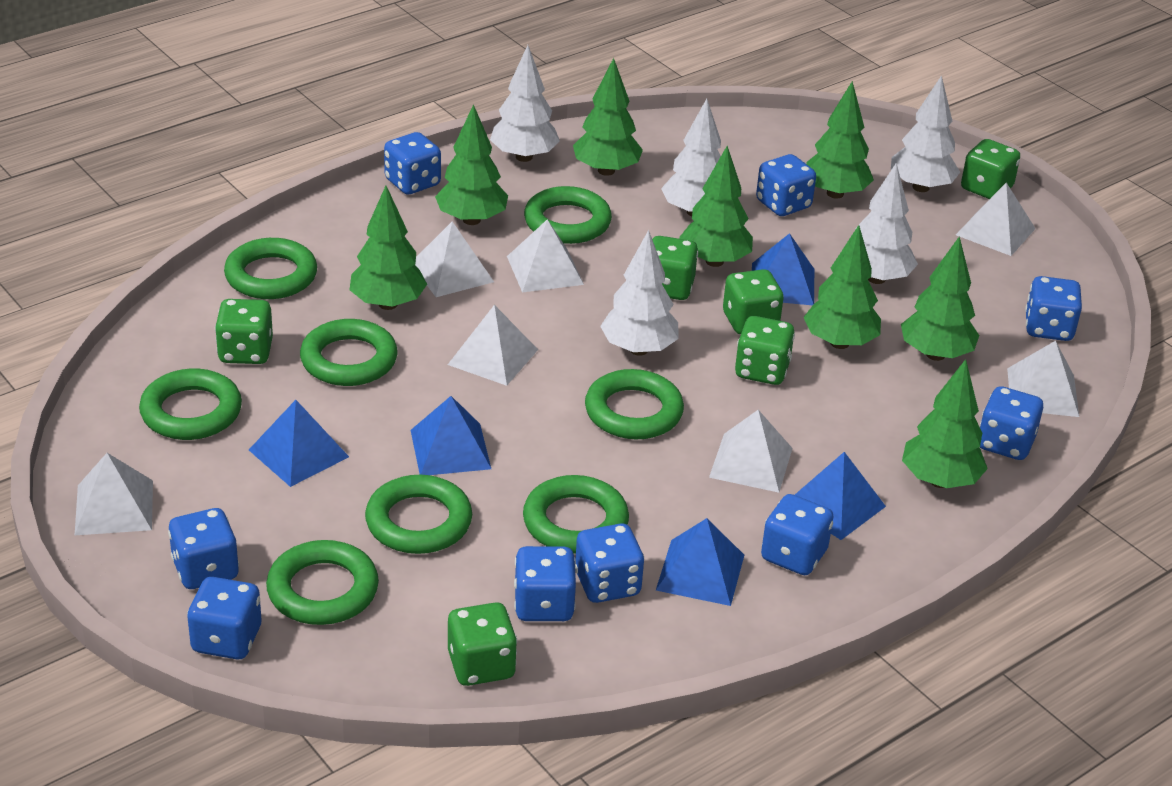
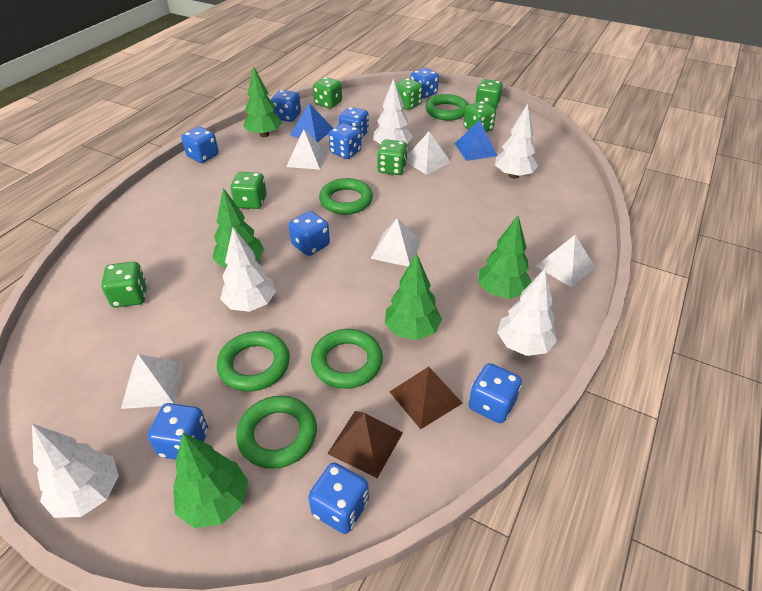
blue pyramid: 5 -> 2
brown pyramid: 0 -> 2
green dice: 6 -> 7
green ring: 8 -> 5
green tree: 8 -> 5
white pyramid: 7 -> 5

